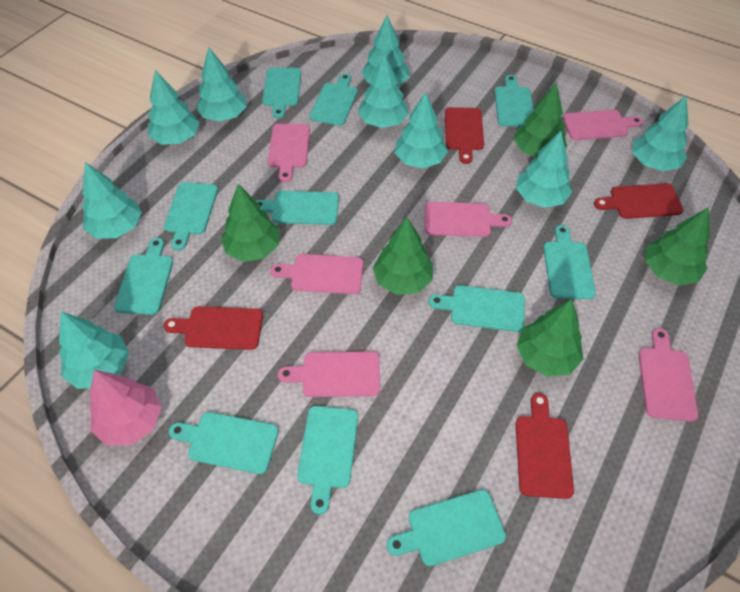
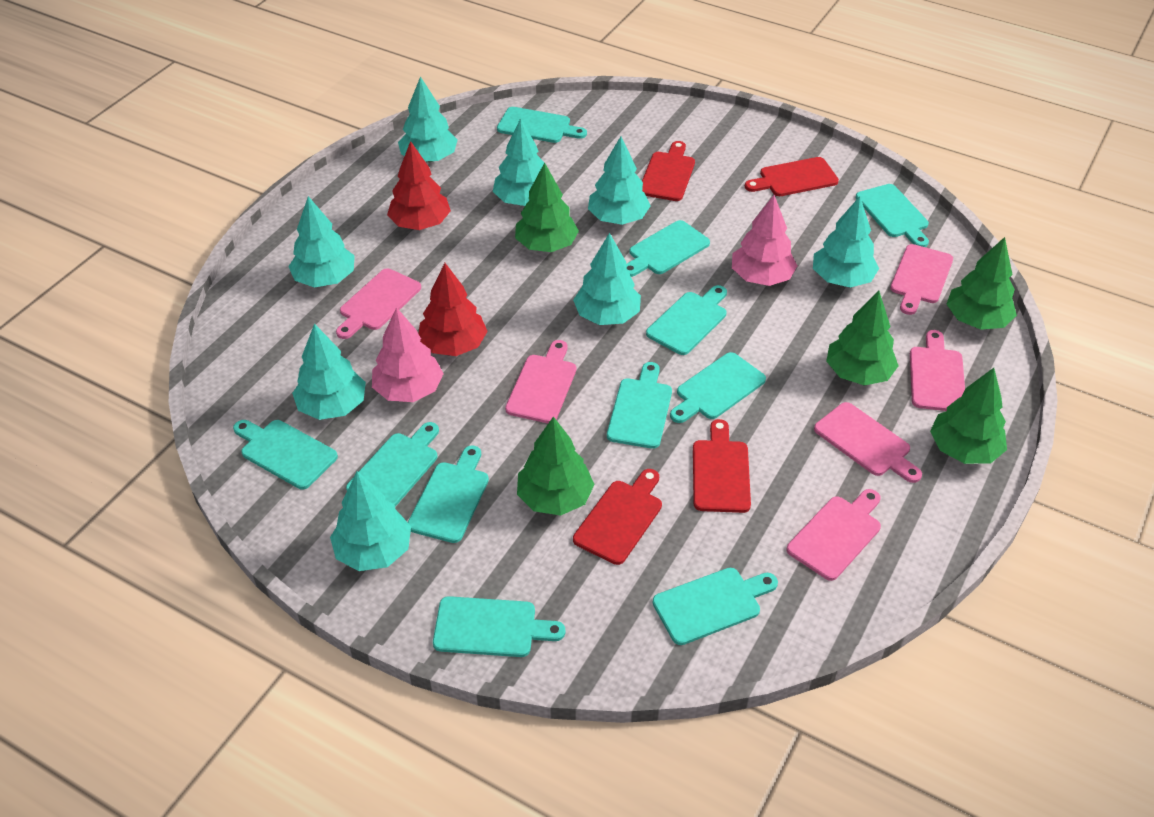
pink tree: 1 -> 2
red tree: 0 -> 2
turquoise tree: 9 -> 8

